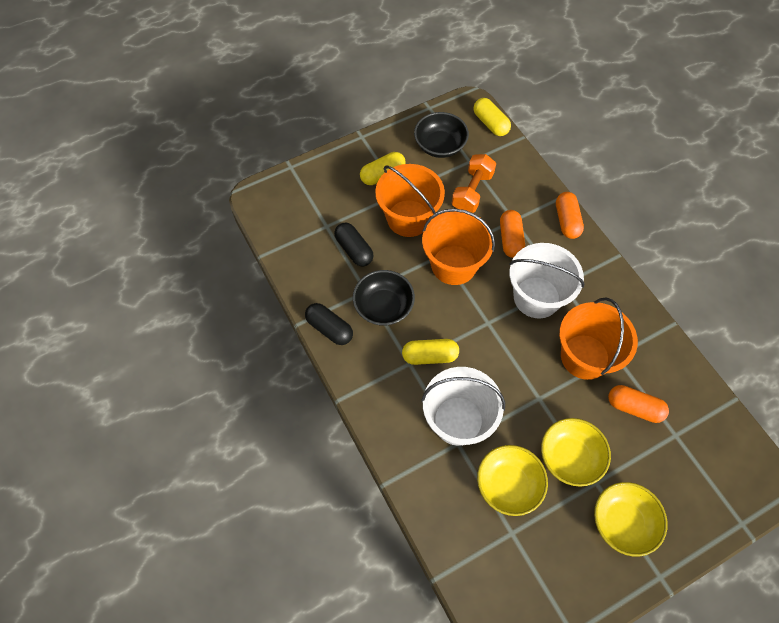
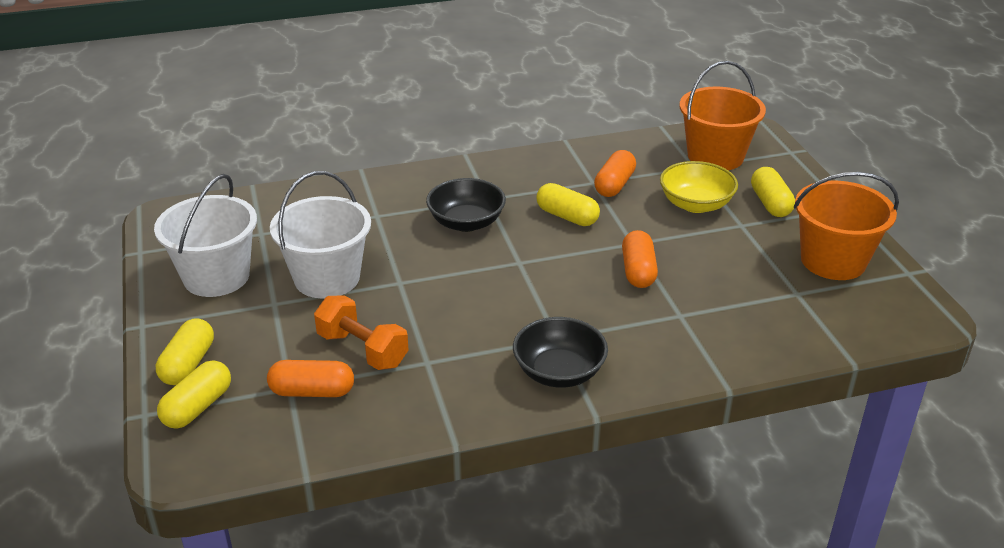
black capsule: 2 -> 0
orange bucket: 3 -> 2
yellow bowl: 3 -> 1
yellow capsule: 3 -> 4

